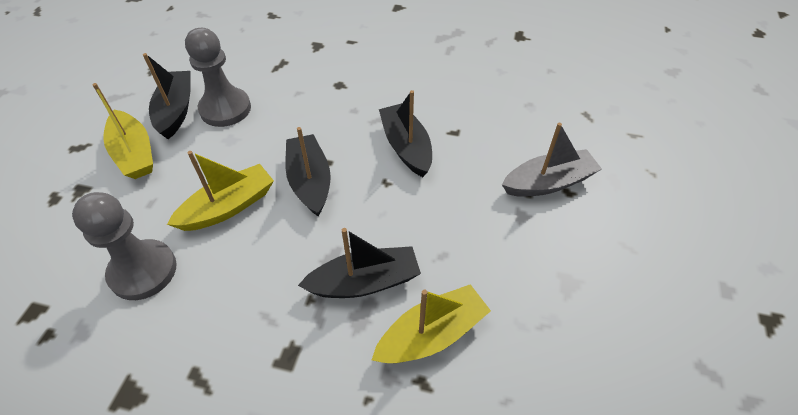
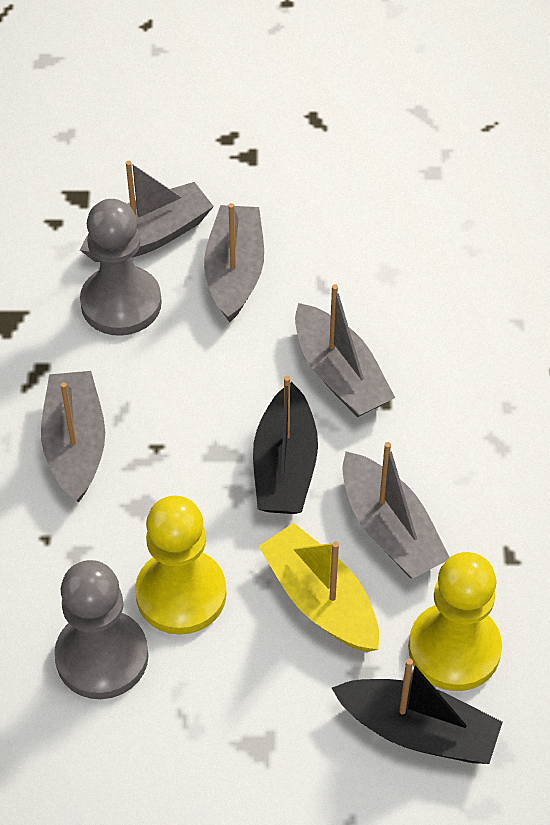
black boat: 4 -> 2
grey boat: 1 -> 5
yellow boat: 3 -> 1
yellow pawn: 0 -> 2

